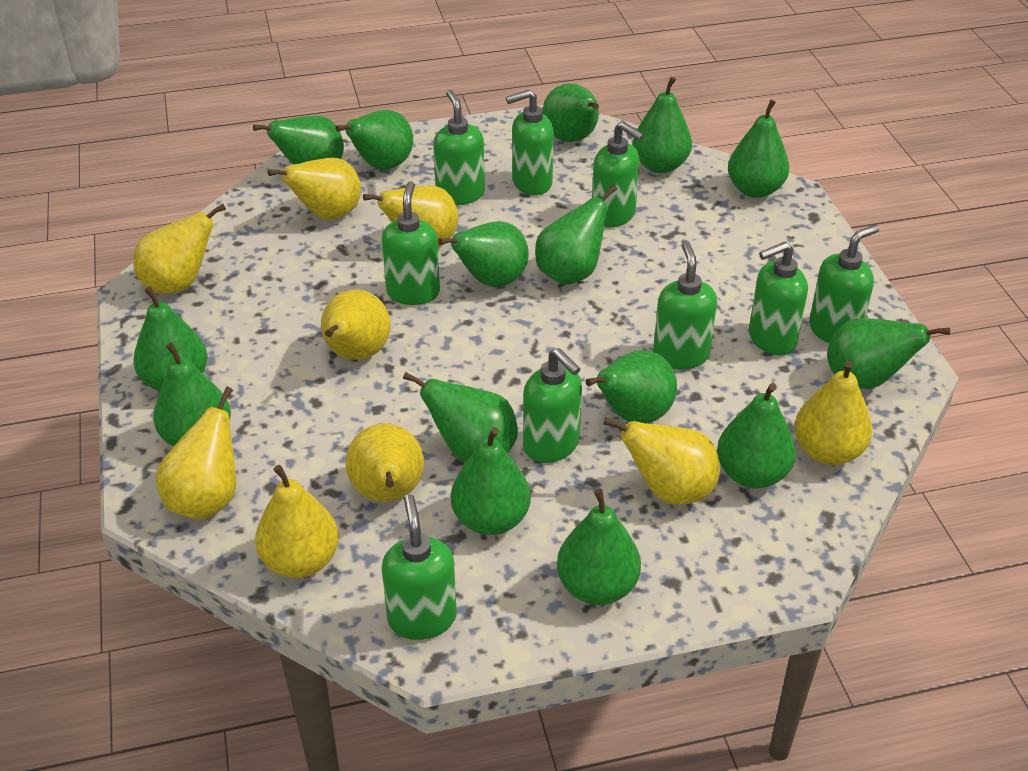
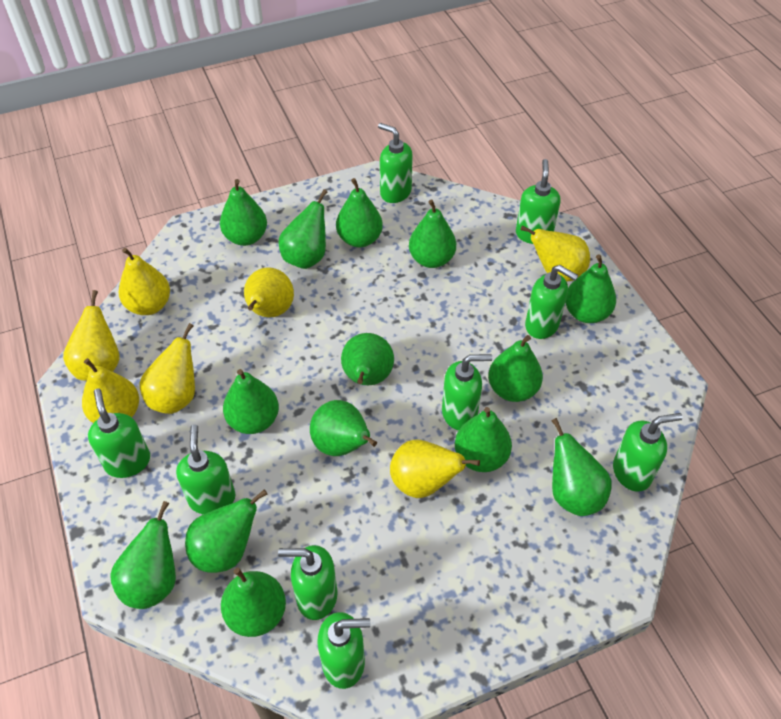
green pear: 15 -> 14
yellow pear: 9 -> 7

